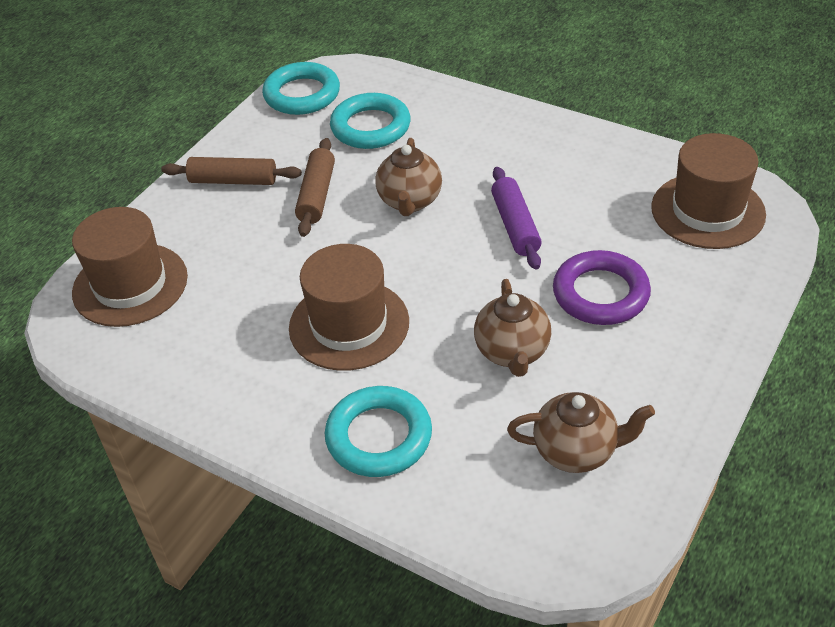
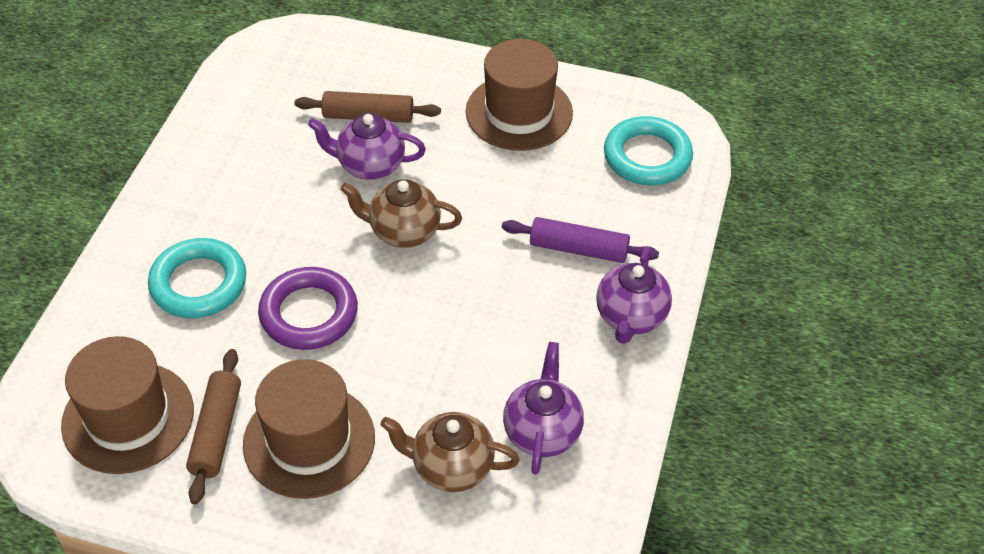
brown teapot: 3 -> 2
purple teapot: 0 -> 3
turquoise ring: 3 -> 2

